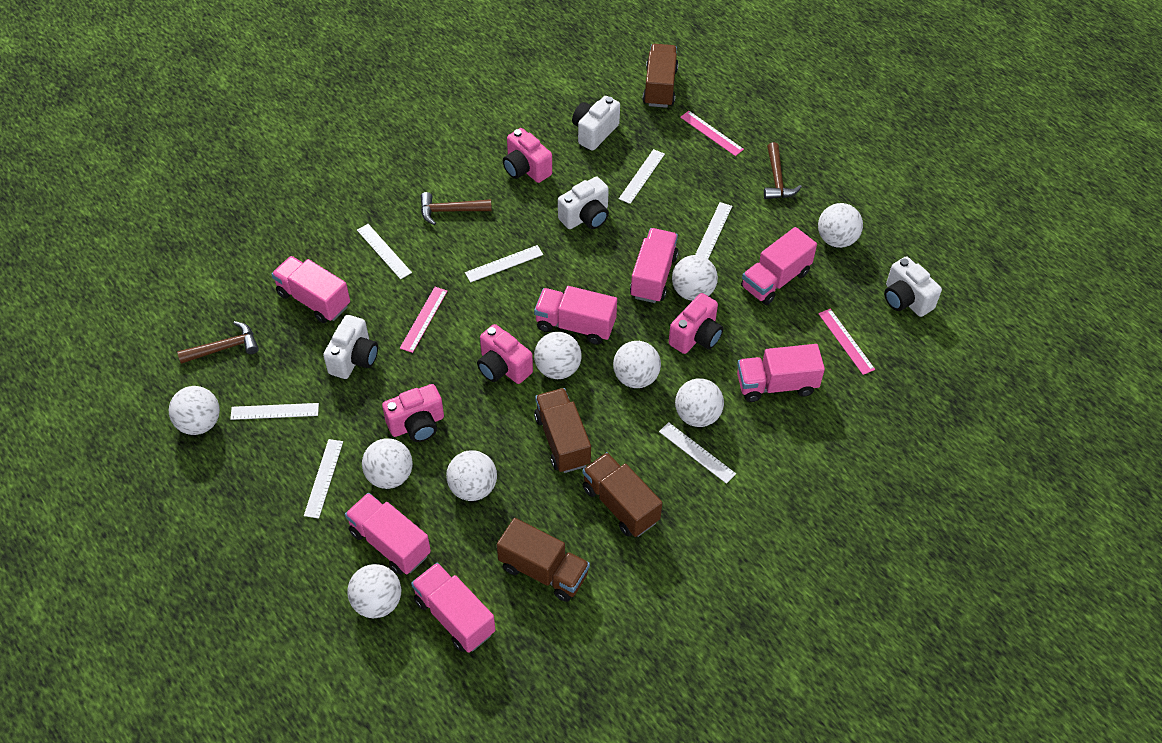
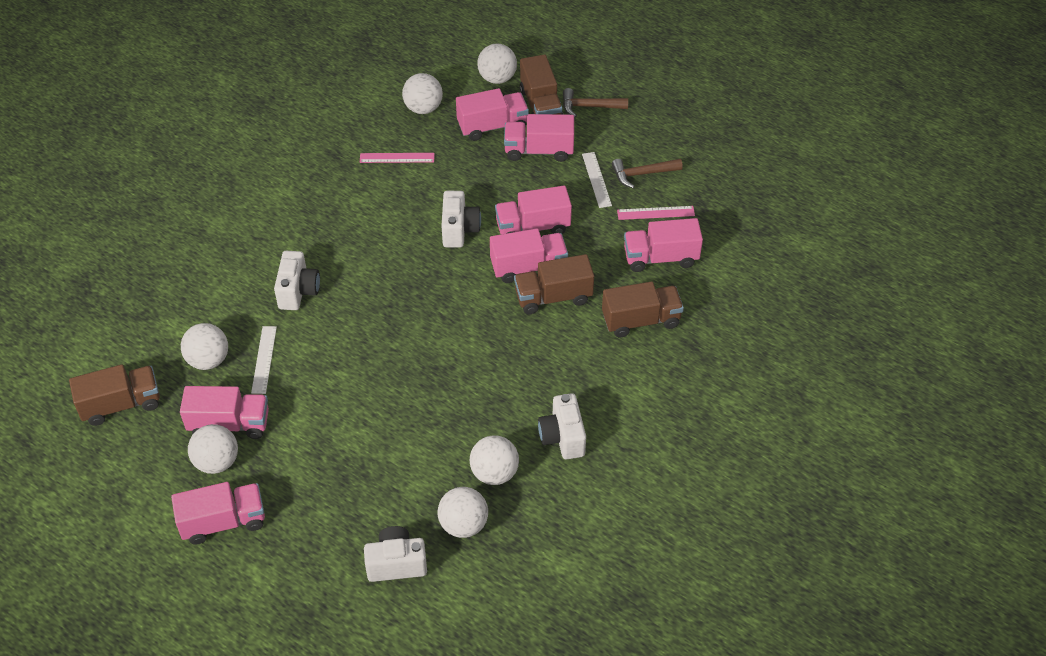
brown hammer: 3 -> 2
pink camera: 4 -> 0
pink ruler: 3 -> 2
white ball: 9 -> 6
white ruler: 7 -> 2

